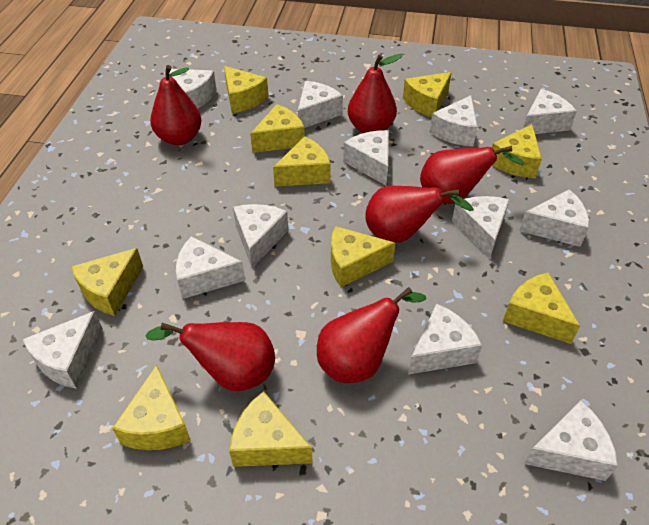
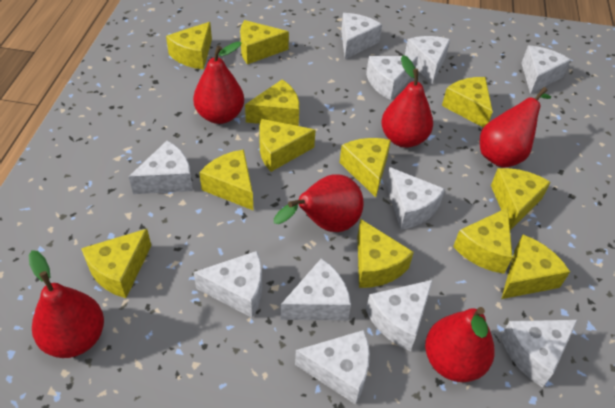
white cheese: 12 -> 11
yellow cheese: 10 -> 12

